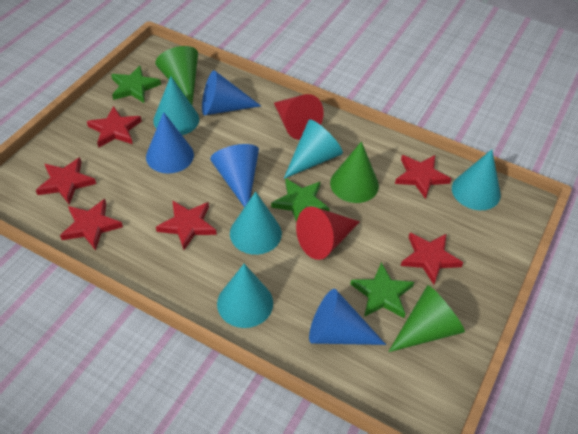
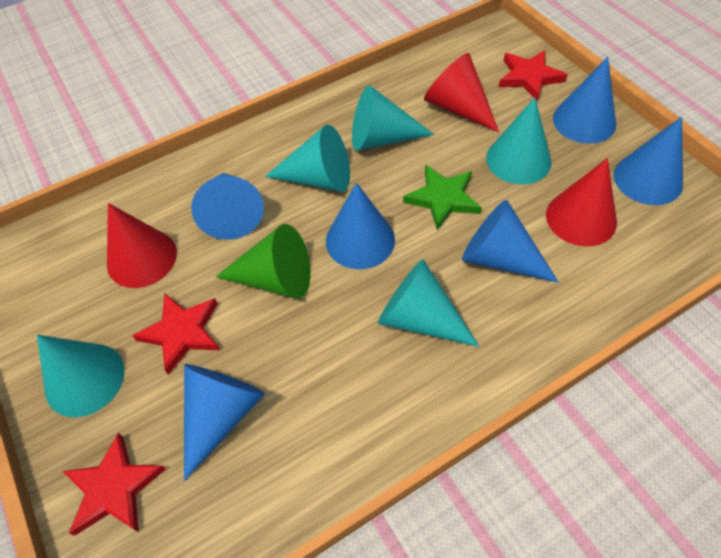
blue cone: 4 -> 6
green cone: 3 -> 1
green star: 3 -> 1
red cone: 2 -> 3
red star: 6 -> 3

